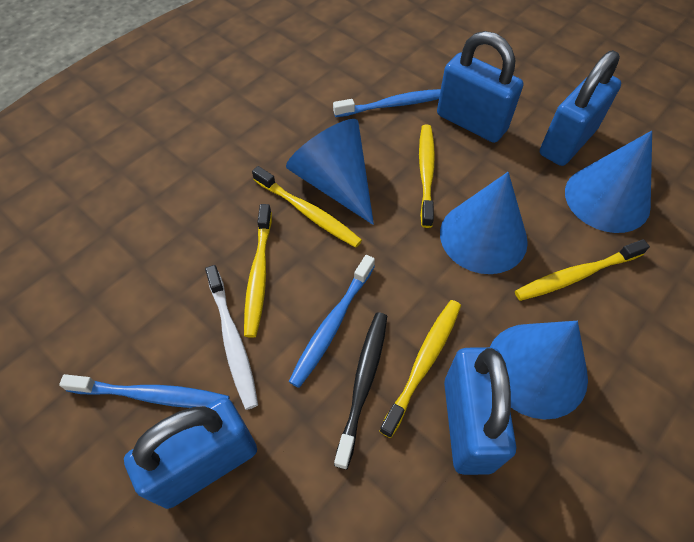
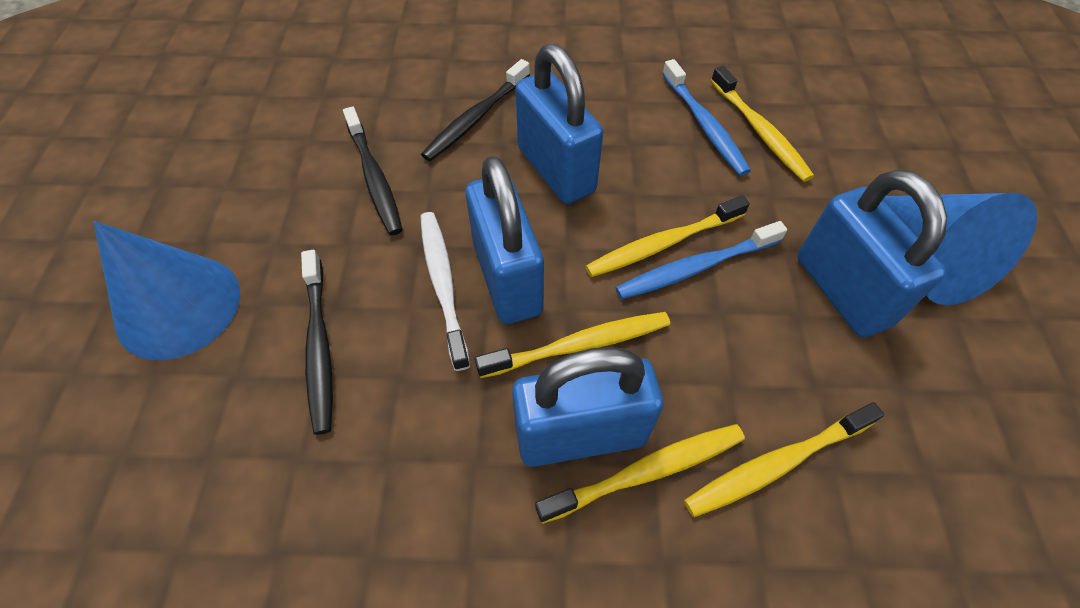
black toothbrush: 1 -> 3
blue cone: 4 -> 2
blue toothbrush: 3 -> 2

